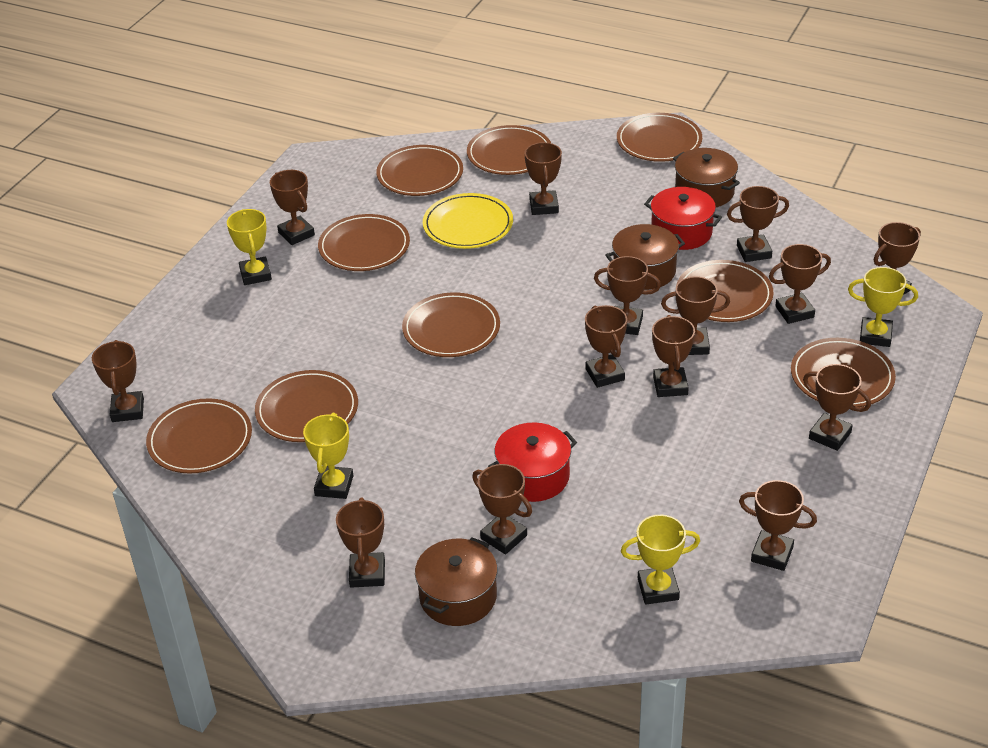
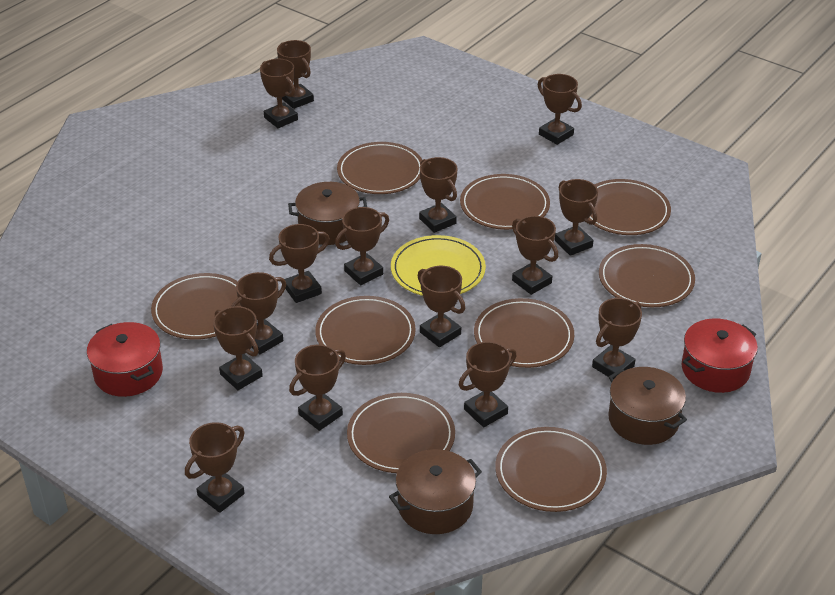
brown trophy: 14 -> 15
yellow trophy: 4 -> 0

